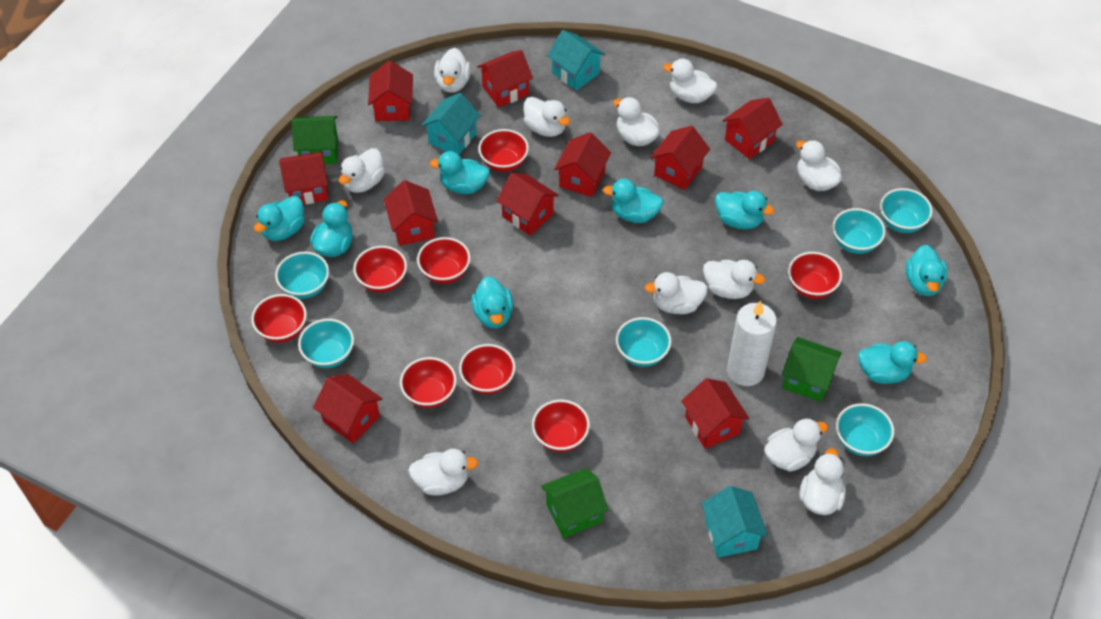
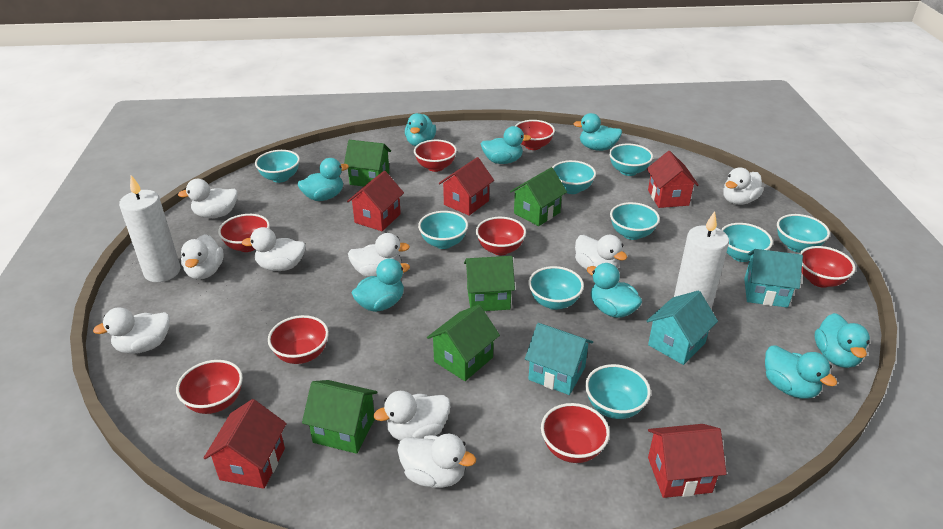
green house: 3 -> 5
red house: 10 -> 5
turquoise bowl: 6 -> 9
white candle: 1 -> 2
white duck: 11 -> 9

